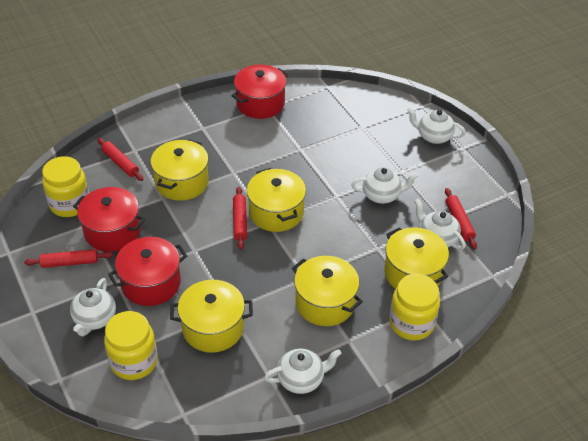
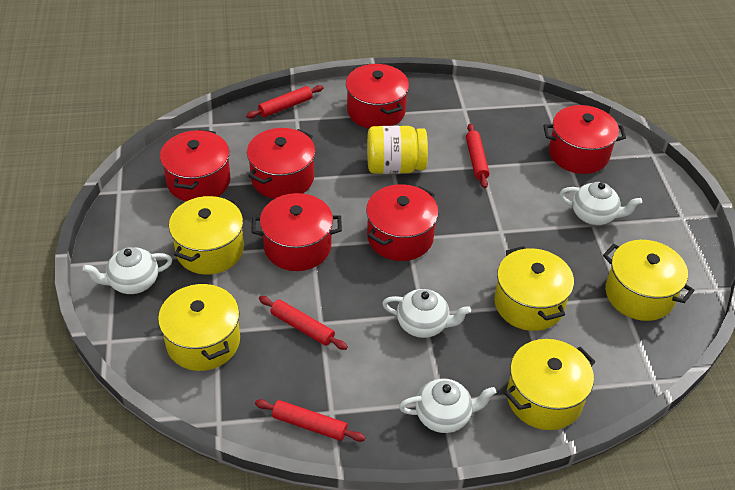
red pot: 3 -> 6
white teapot: 5 -> 4
yellow jar: 3 -> 1

